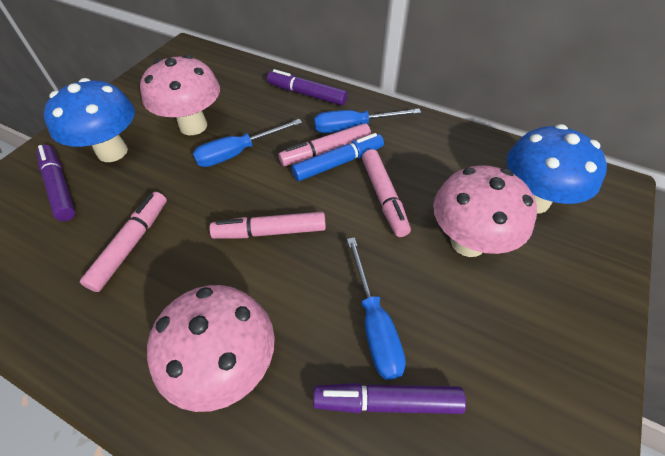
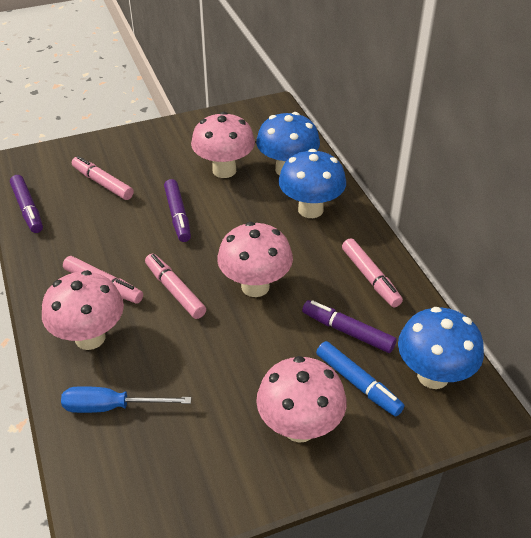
blue mushroom: 2 -> 3
blue screwdriver: 3 -> 1
pink mushroom: 3 -> 4

